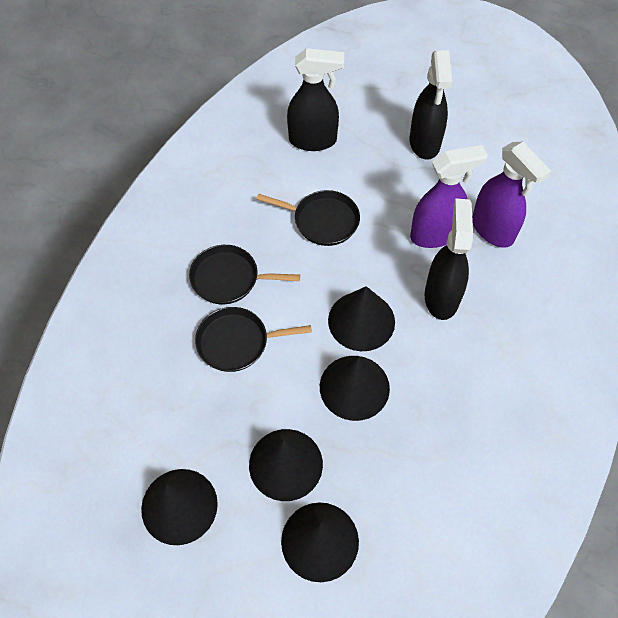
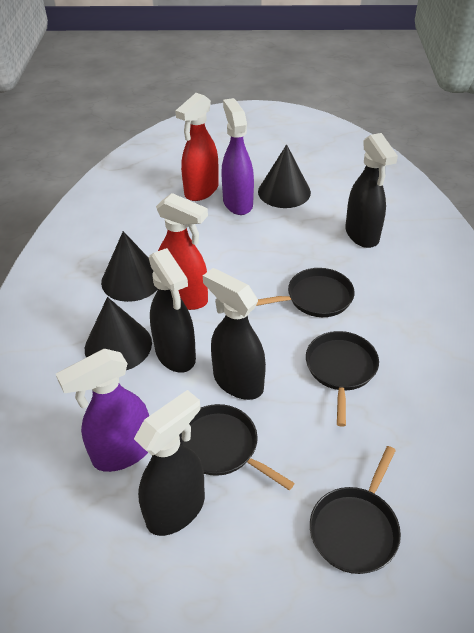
black cone: 5 -> 3
black pan: 3 -> 4
black spray bottle: 3 -> 4
red spray bottle: 0 -> 2

